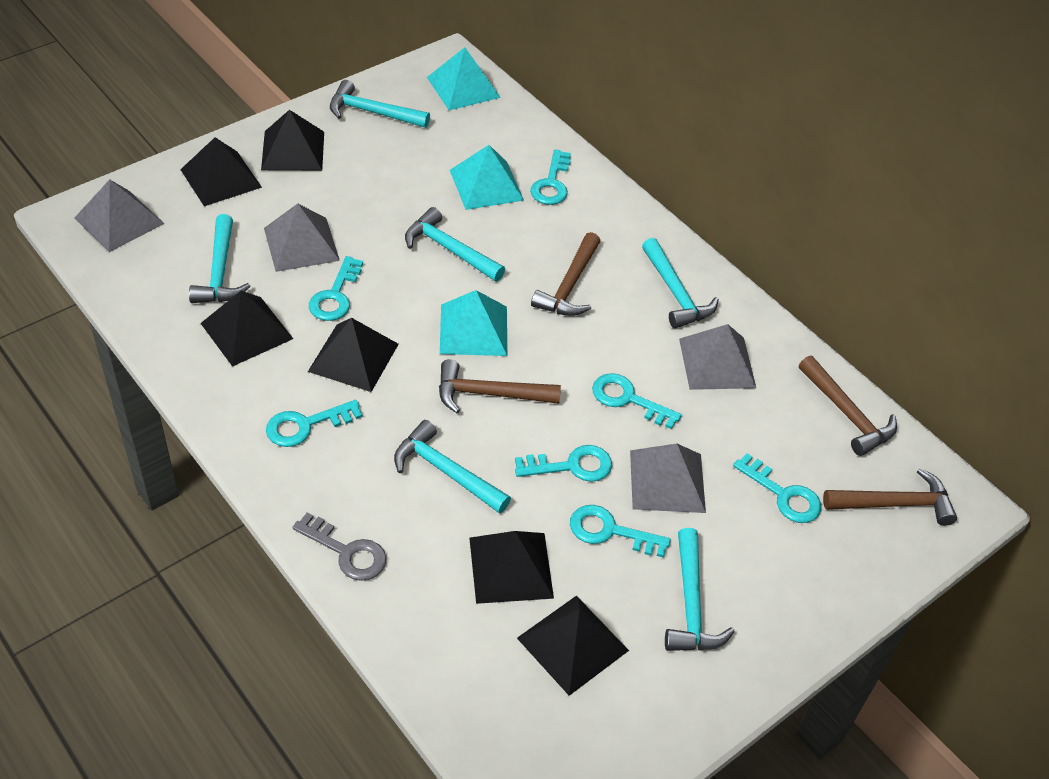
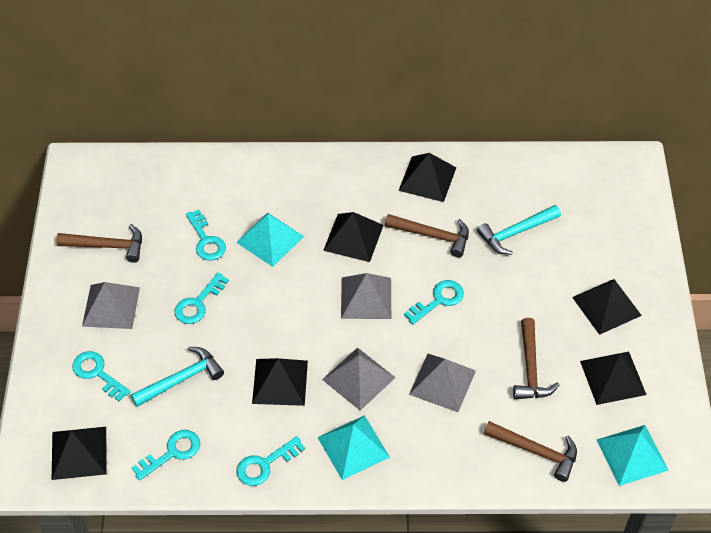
grey key: 1 -> 0
turquoise hammer: 6 -> 2
turquoise key: 7 -> 6

